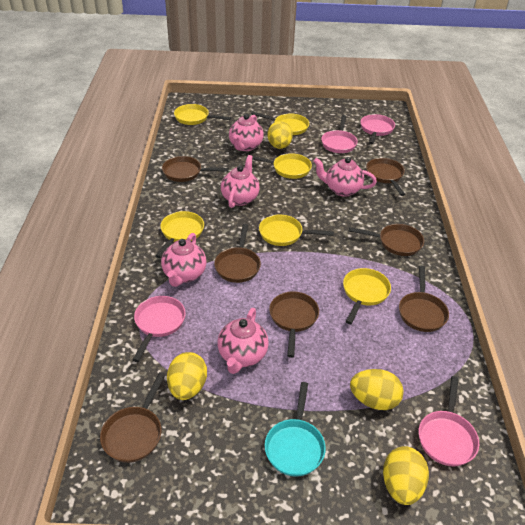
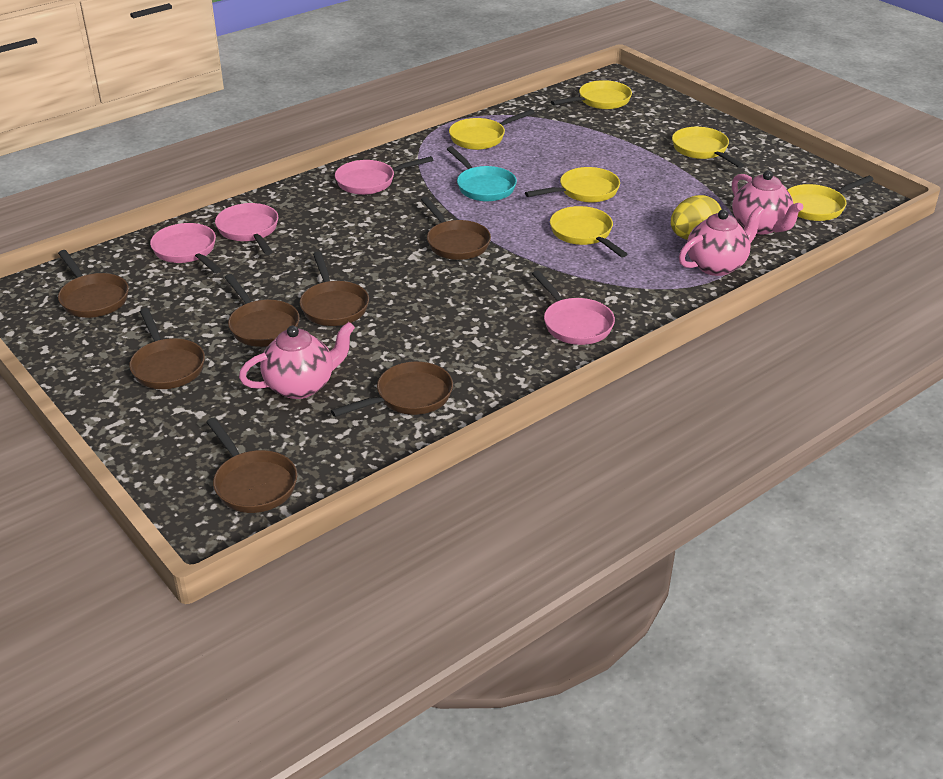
pink teapot: 5 -> 3
yellow egg: 4 -> 1

